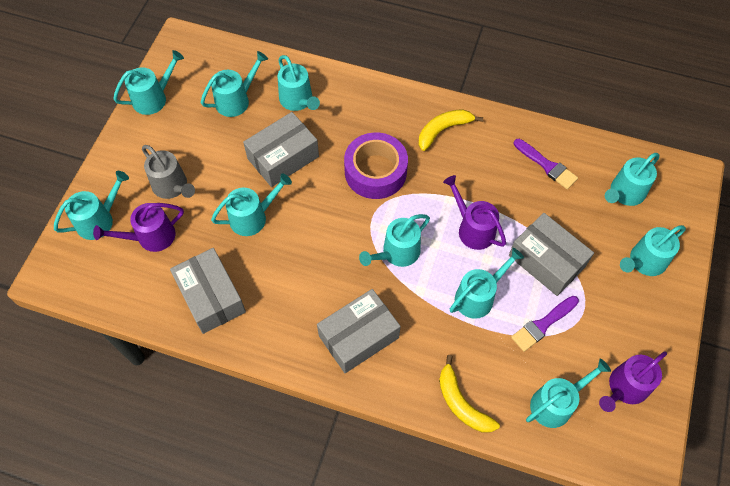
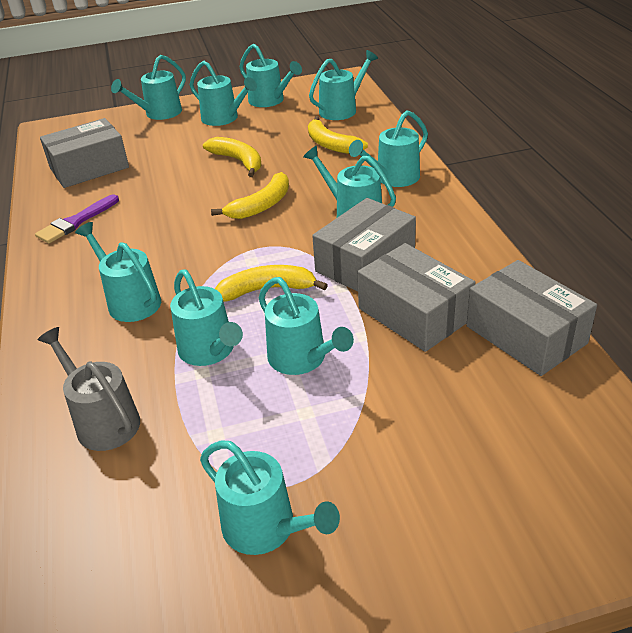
purple brush: 2 -> 1
purple tape: 1 -> 0
purple watering can: 3 -> 0
yellow banana: 2 -> 4

